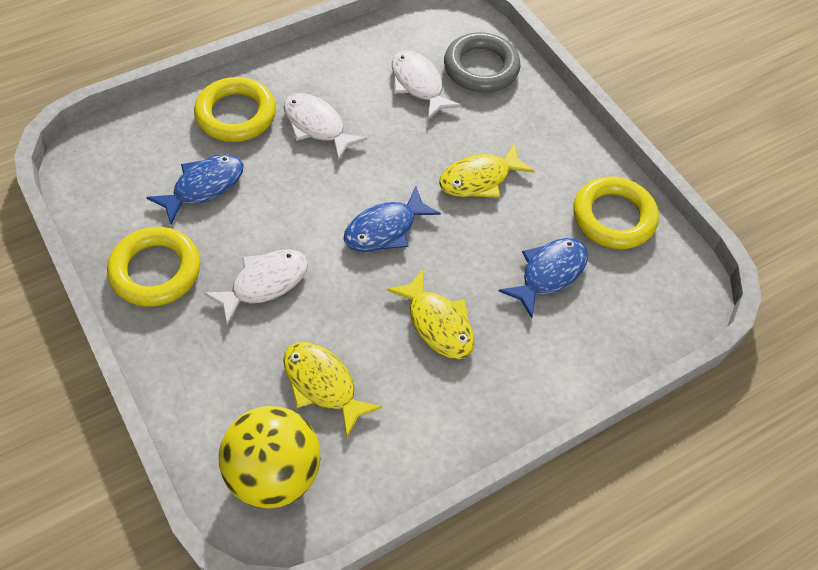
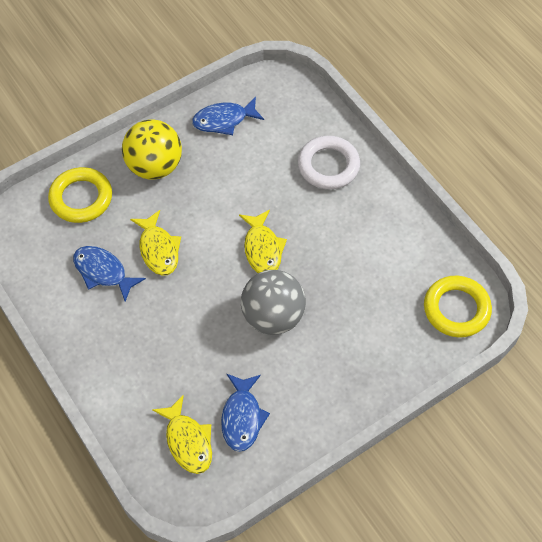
grey ball: 0 -> 1
grey ring: 1 -> 0
white fish: 3 -> 0
white ring: 0 -> 1
yellow ring: 3 -> 2

